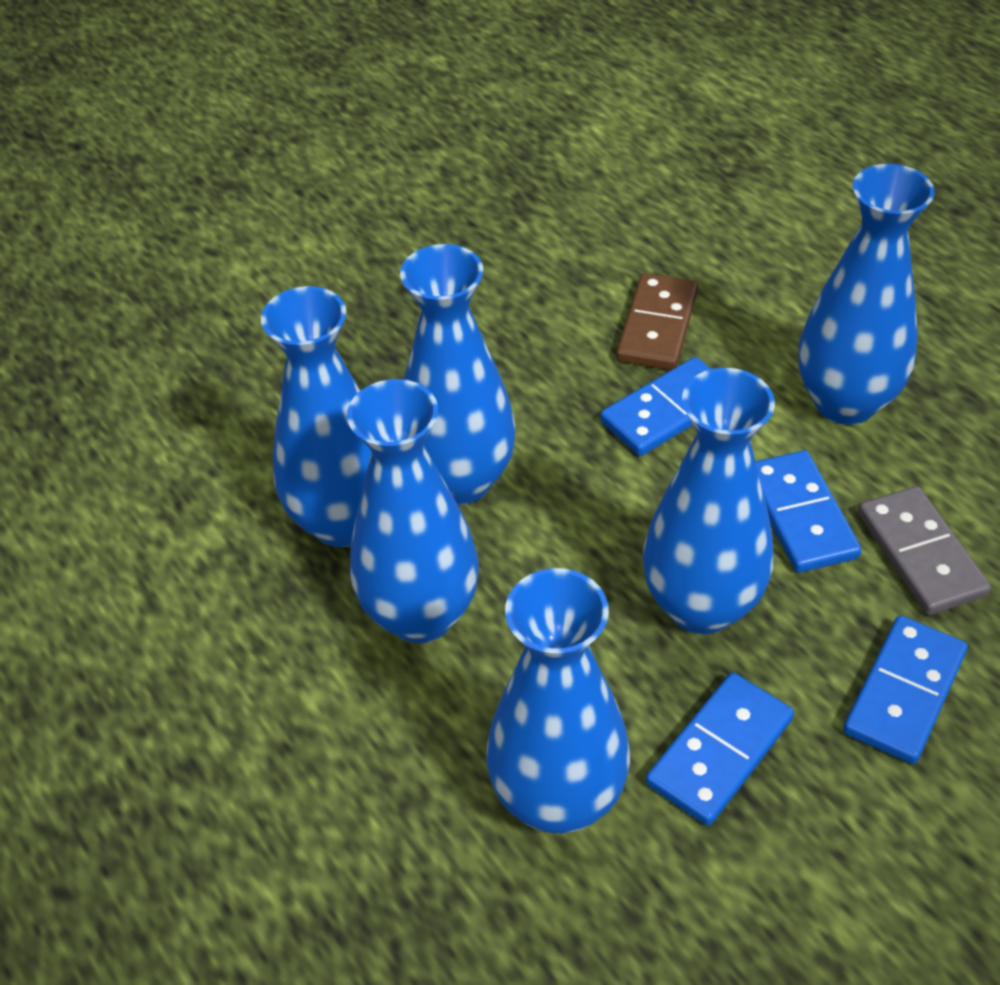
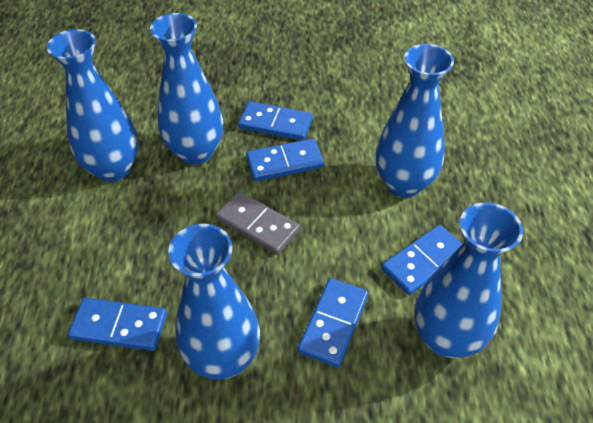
blue domino: 4 -> 5
blue vase: 6 -> 5
brown domino: 1 -> 0

